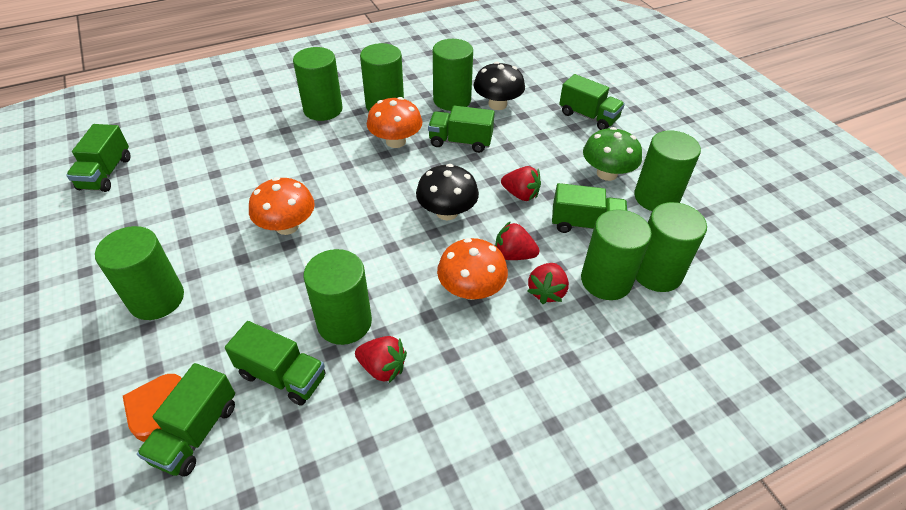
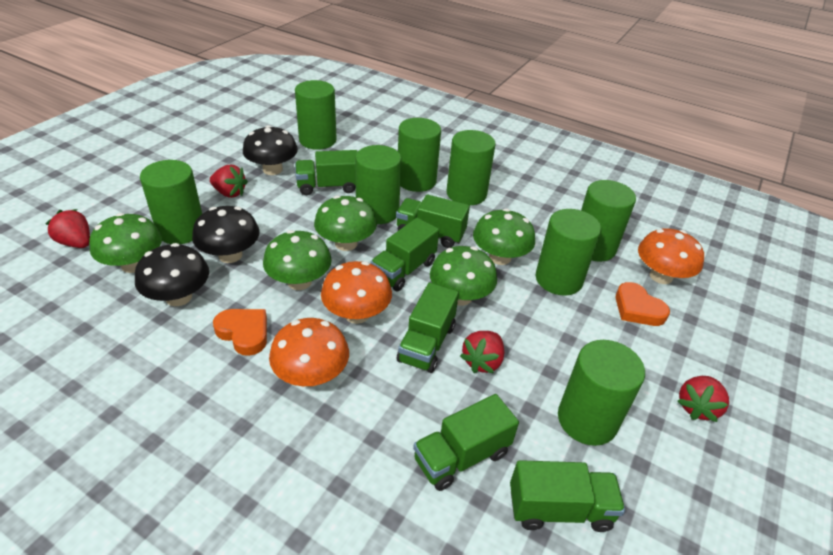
black mushroom: 2 -> 3
green mushroom: 1 -> 5
orange heart: 1 -> 2

